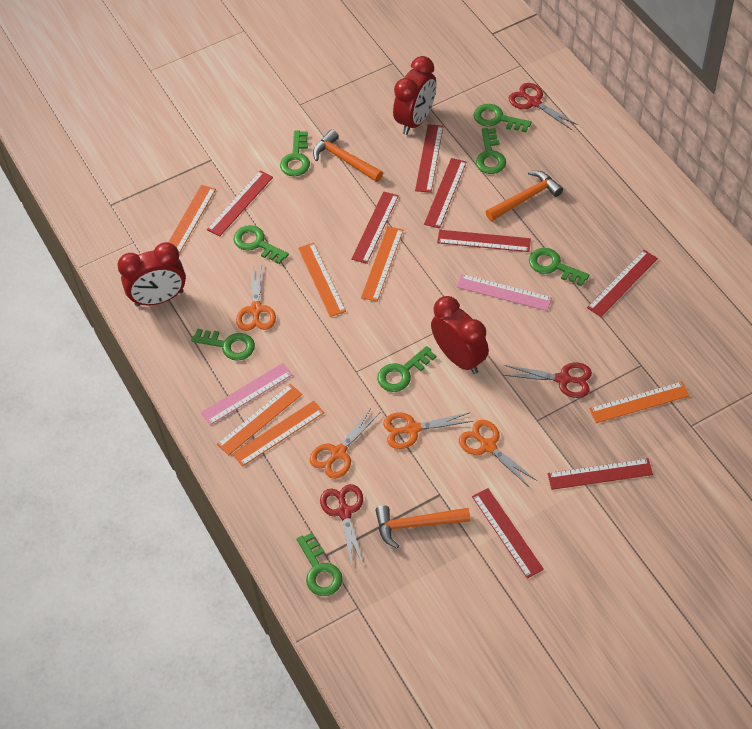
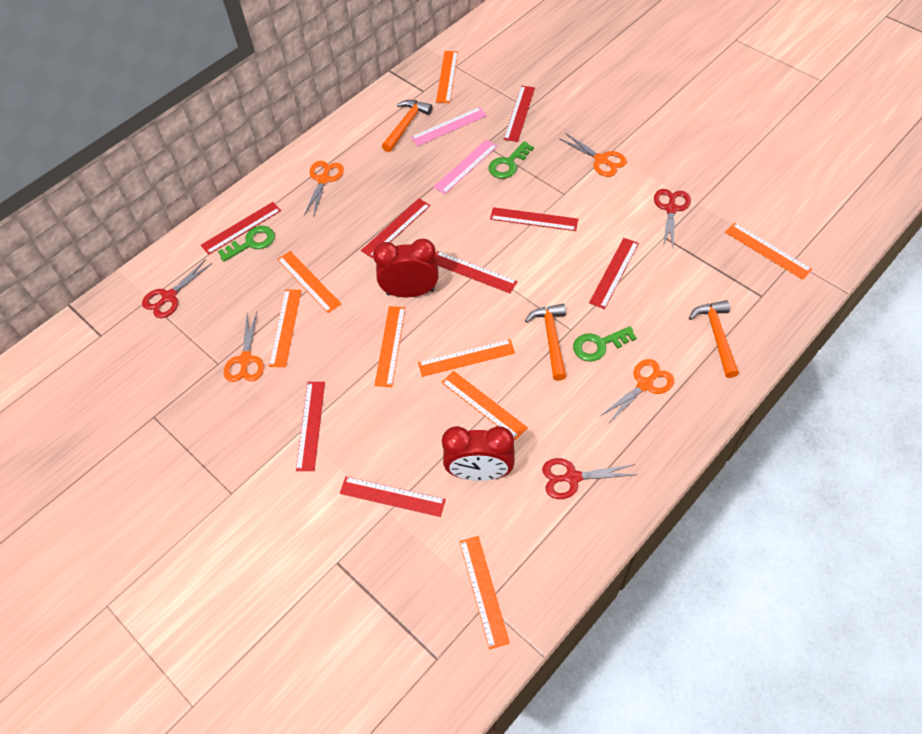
green key: 8 -> 3
orange ruler: 6 -> 8
red clock: 3 -> 2

